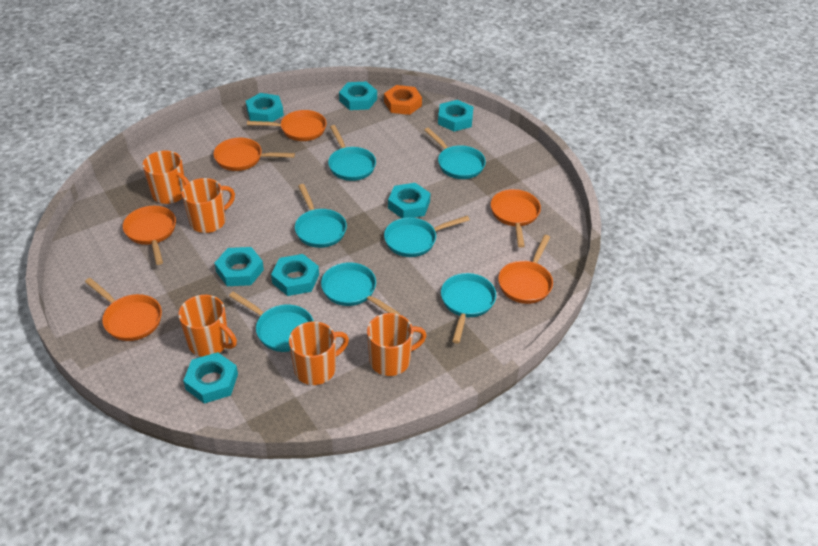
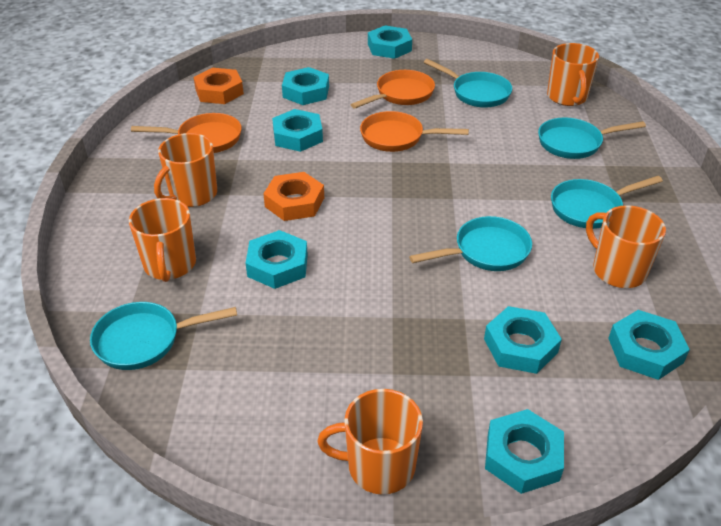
orange nut: 1 -> 2
orange pan: 6 -> 3
turquoise pan: 7 -> 5

